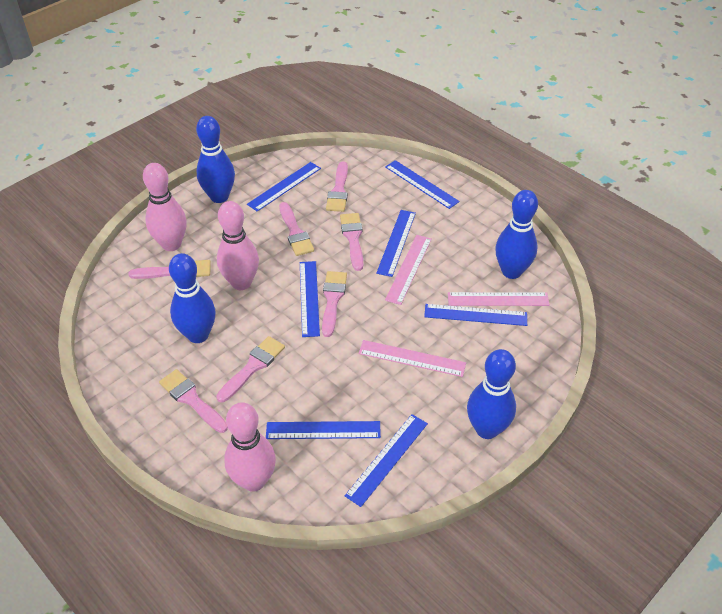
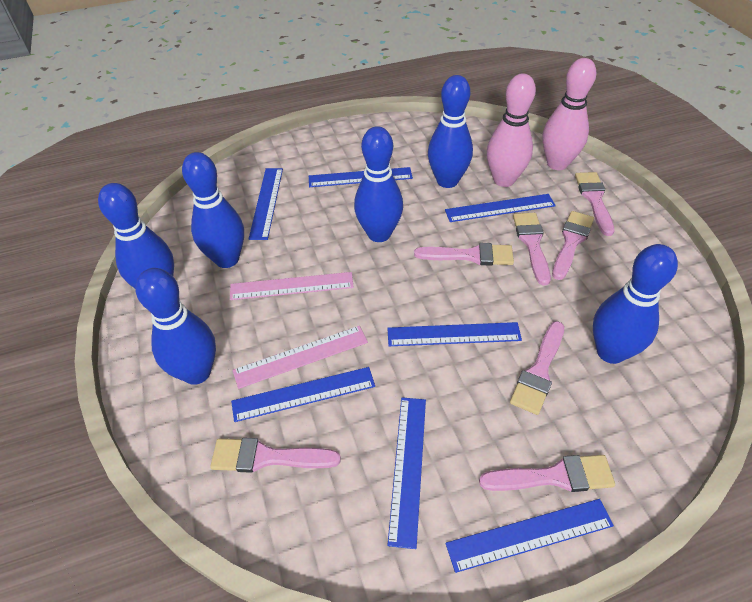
blue bowling pin: 4 -> 6
pink bowling pin: 3 -> 2
pink ruler: 3 -> 2

